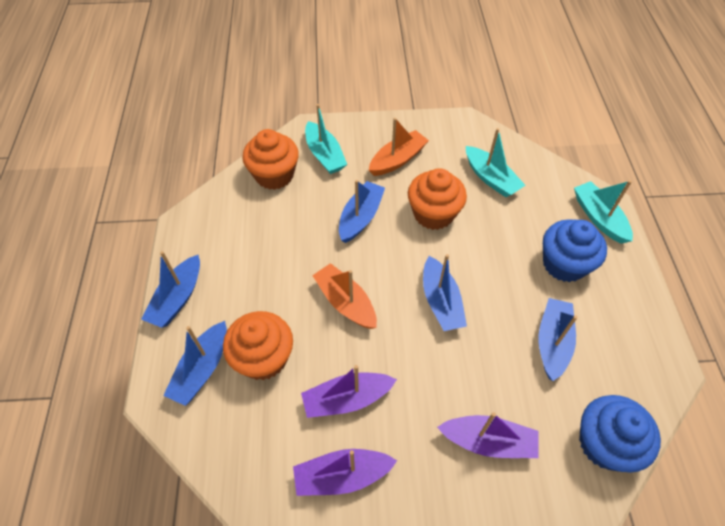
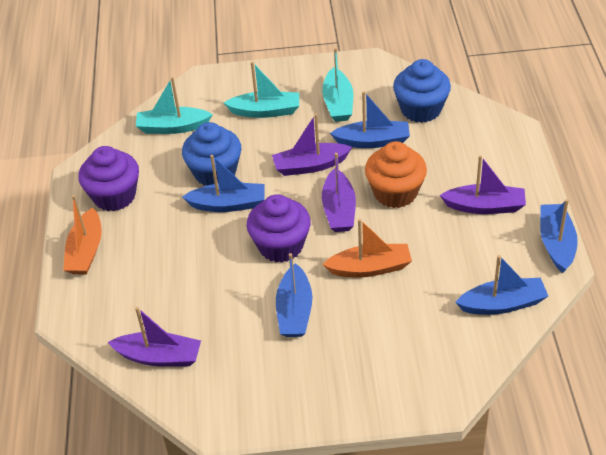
orange cupcake: 3 -> 1
purple boat: 3 -> 4
purple cupcake: 0 -> 2

